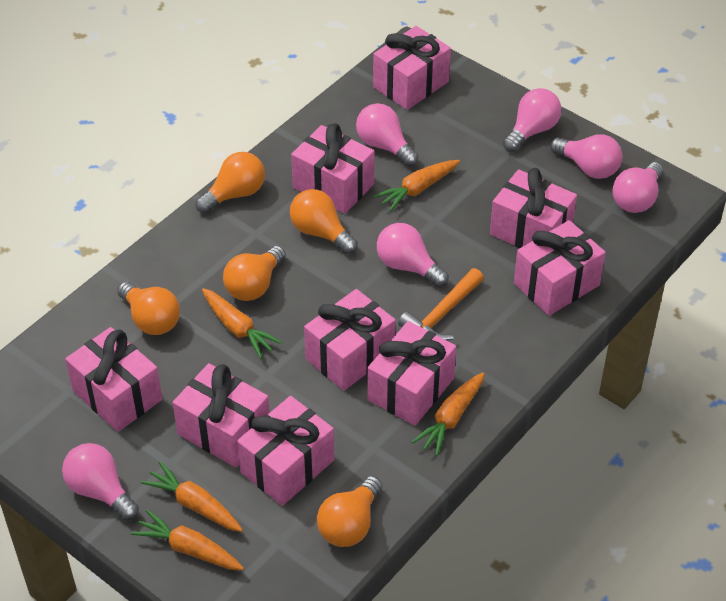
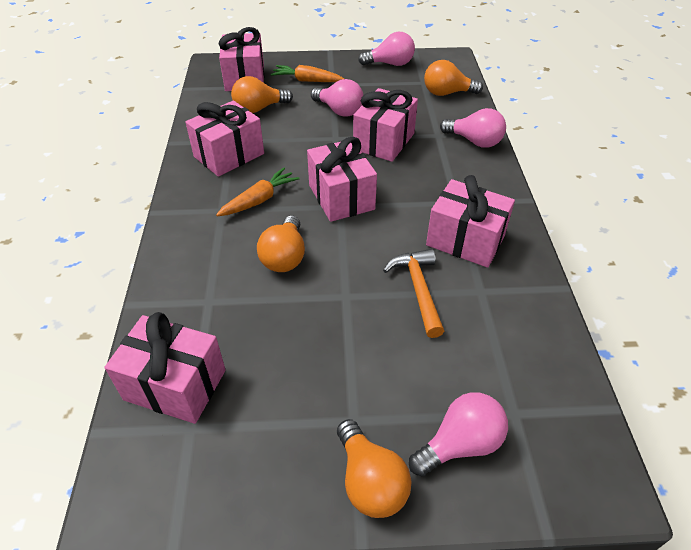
orange carrot: 5 -> 2
orange light bulb: 5 -> 4
pink gift: 9 -> 6
pink light bulb: 6 -> 4

